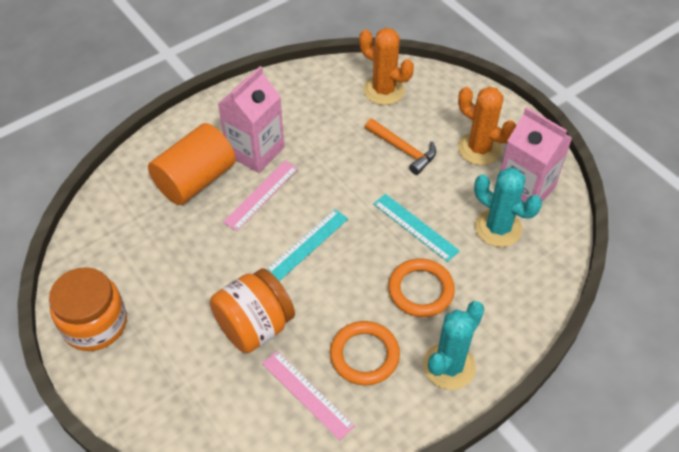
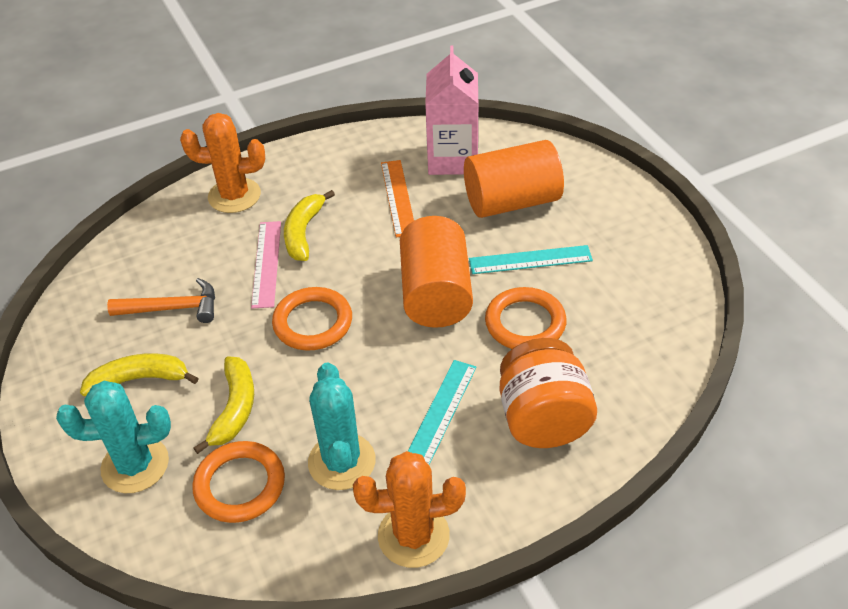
orange cylinder: 1 -> 2
orange jar: 2 -> 1
orange ring: 2 -> 3
orange ruler: 0 -> 1
pink carton: 2 -> 1
pink ruler: 2 -> 1
yellow banana: 0 -> 3

